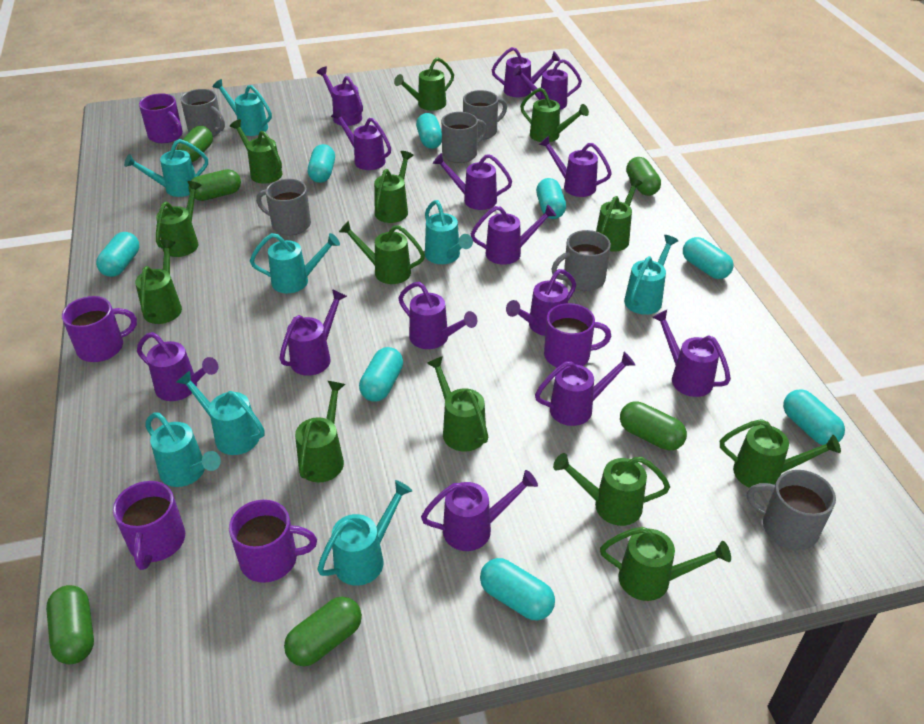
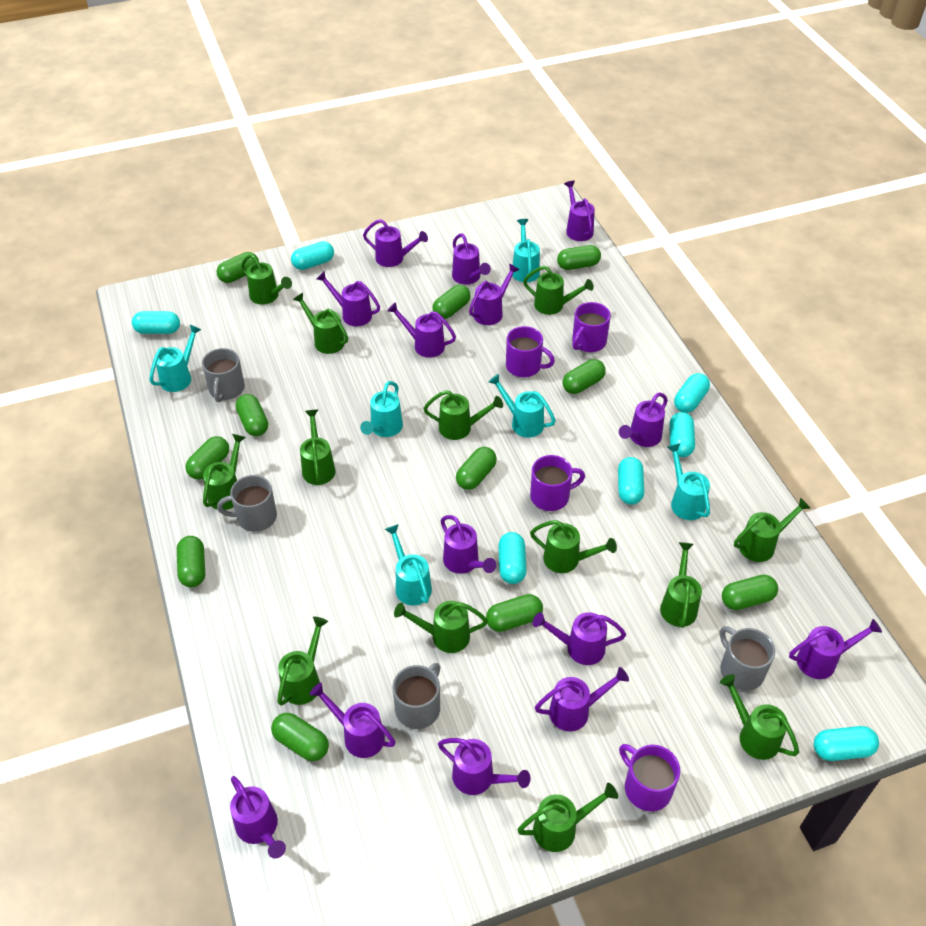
green capsule: 6 -> 11
grey mug: 6 -> 4
purple mug: 5 -> 4
turquoise capsule: 8 -> 7
turquoise watering can: 8 -> 6

